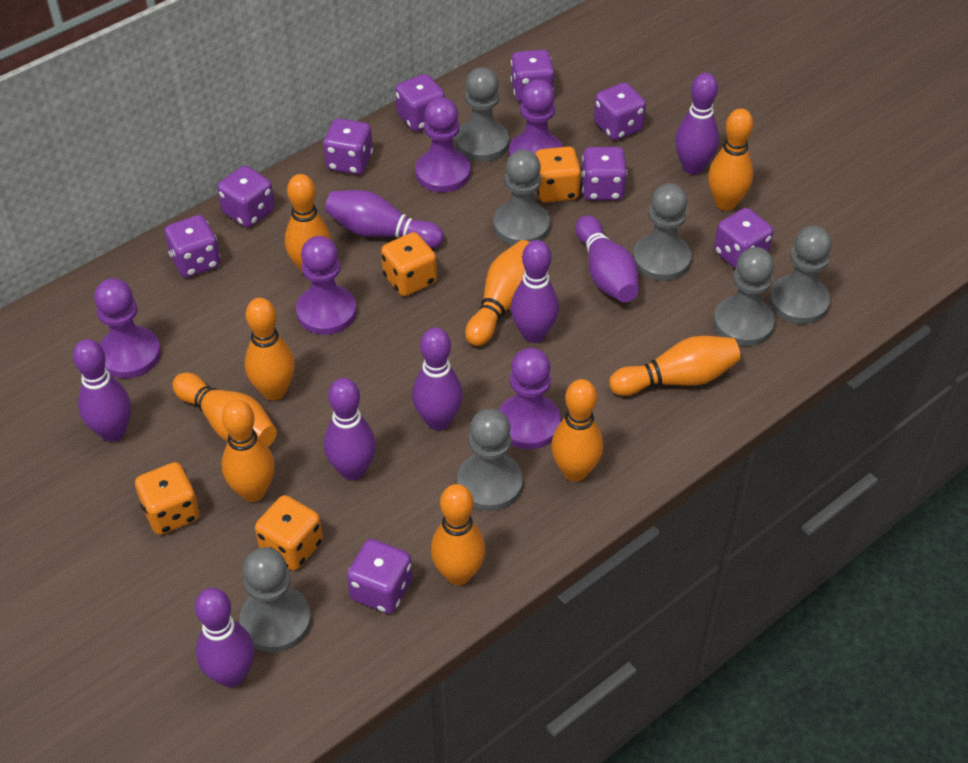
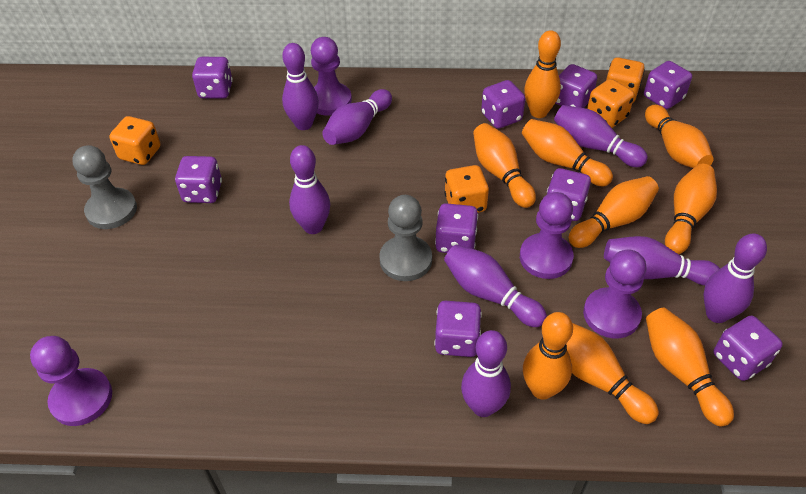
grey pawn: 7 -> 2
purple pawn: 5 -> 4

